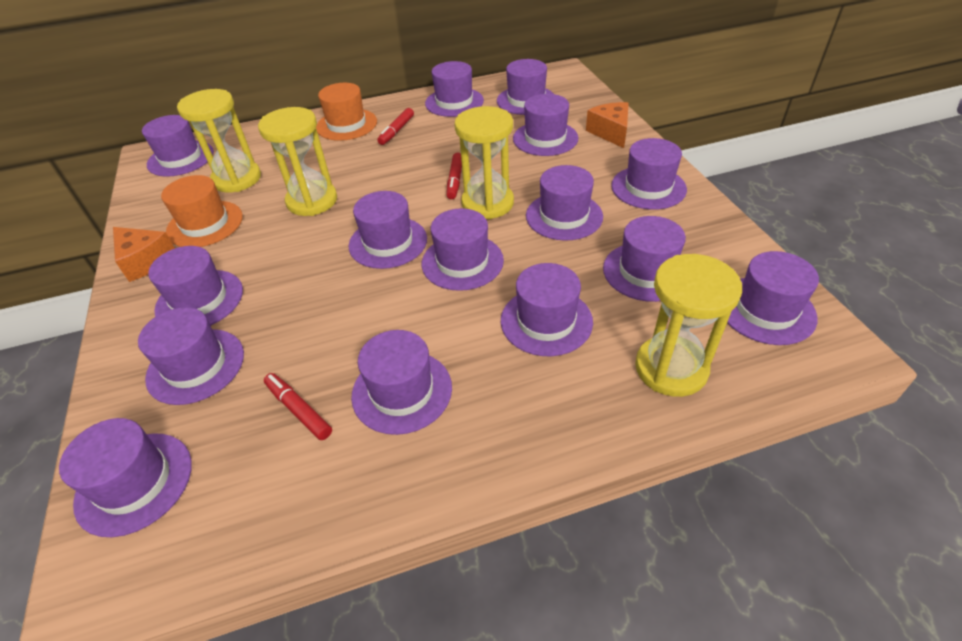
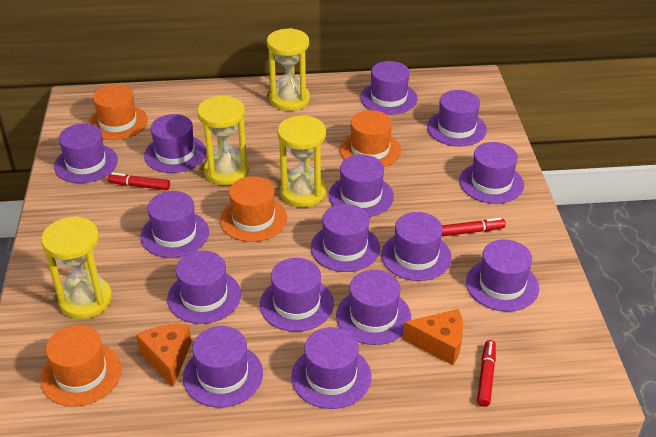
orange hat: 2 -> 4

